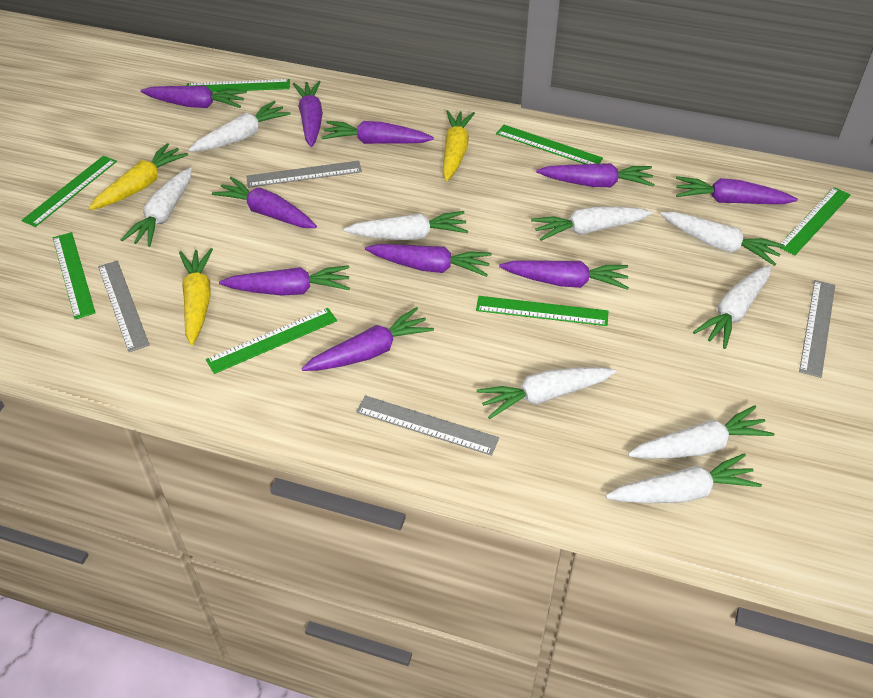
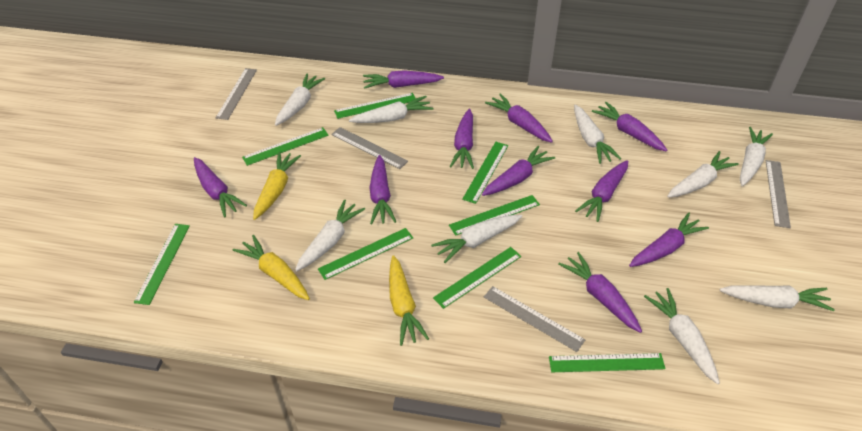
green ruler: 7 -> 8

